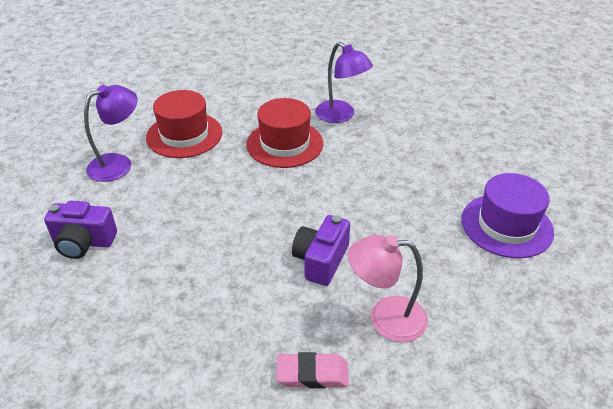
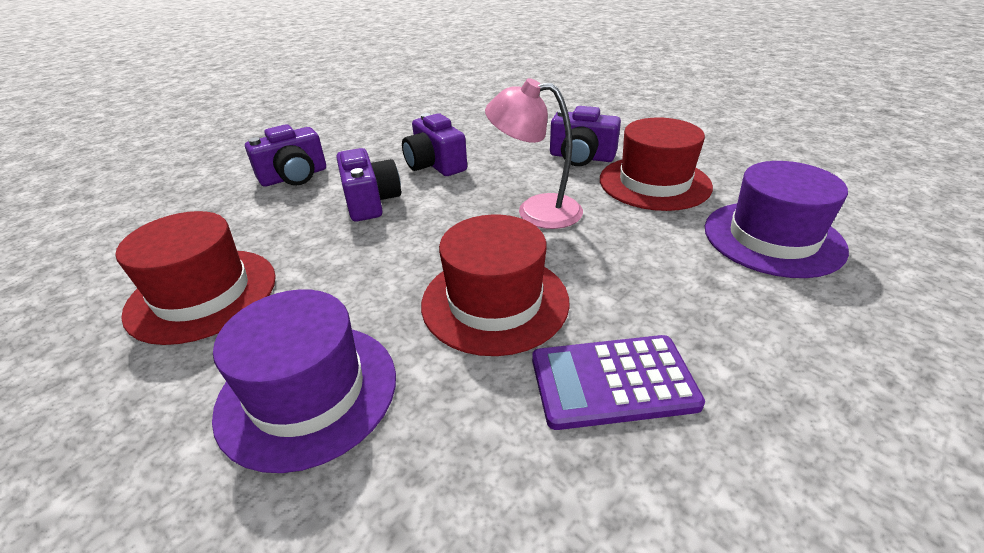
pink eraser: 1 -> 0
purple calculator: 0 -> 1
purple camera: 2 -> 4
purple hat: 1 -> 2
purple lamp: 2 -> 0
red hat: 2 -> 3

